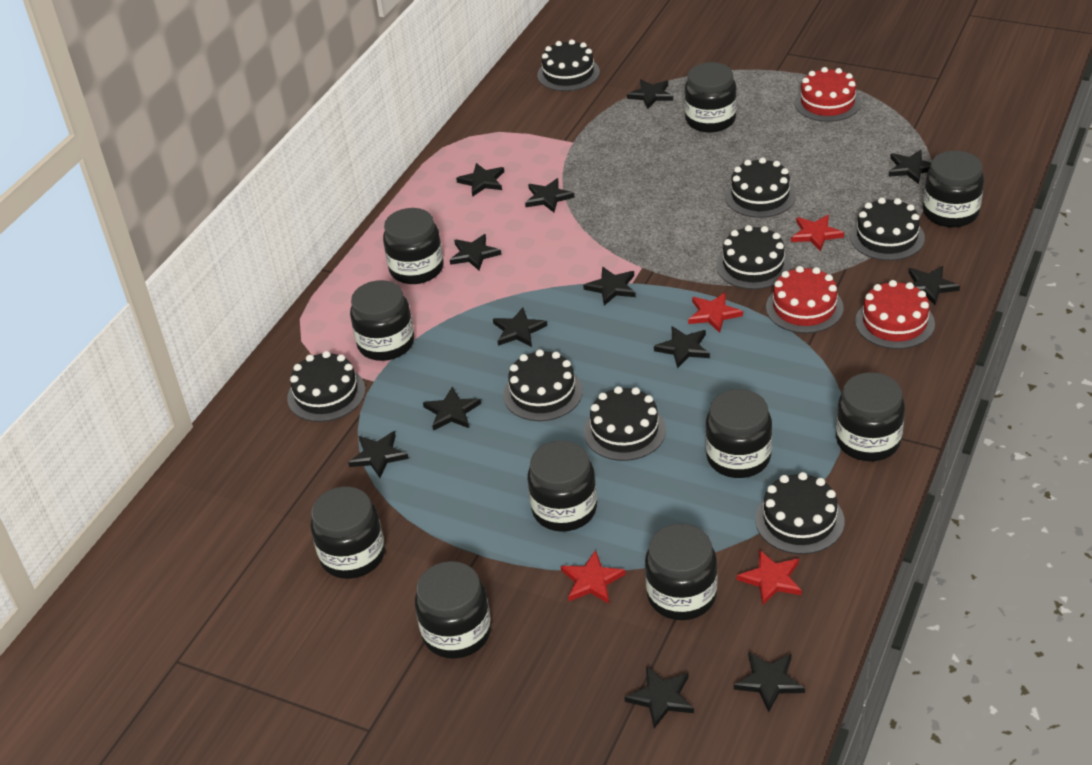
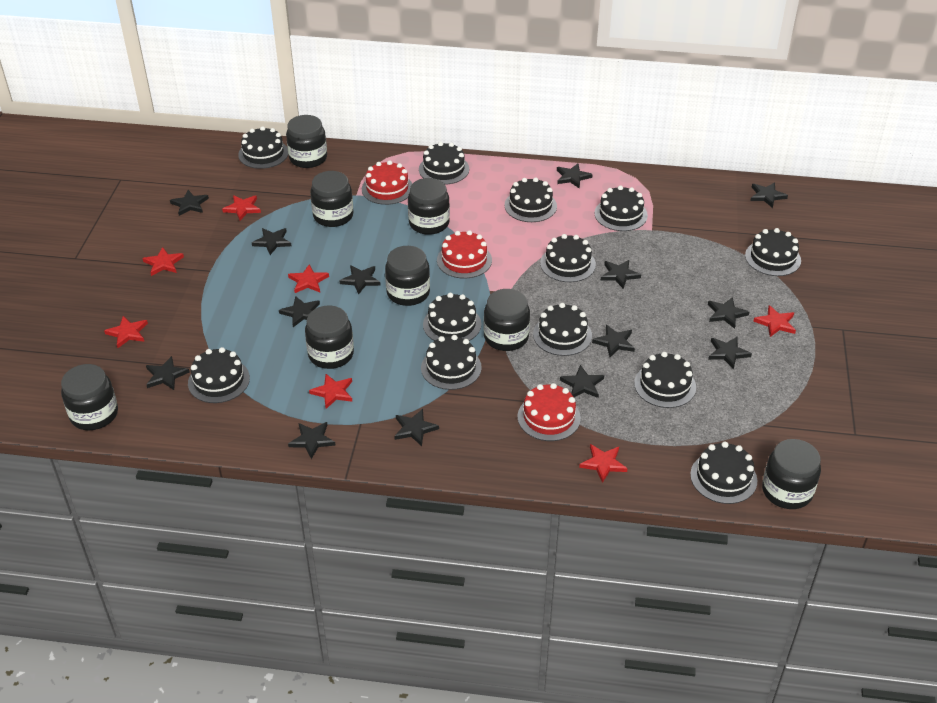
black cake: 8 -> 12
black jar: 10 -> 8
black star: 13 -> 14
red star: 4 -> 7

